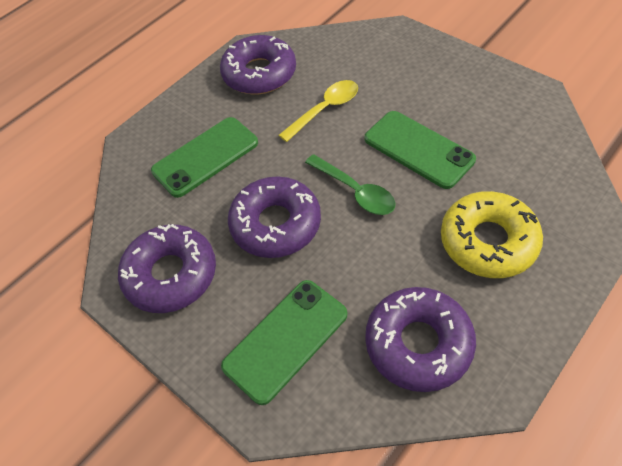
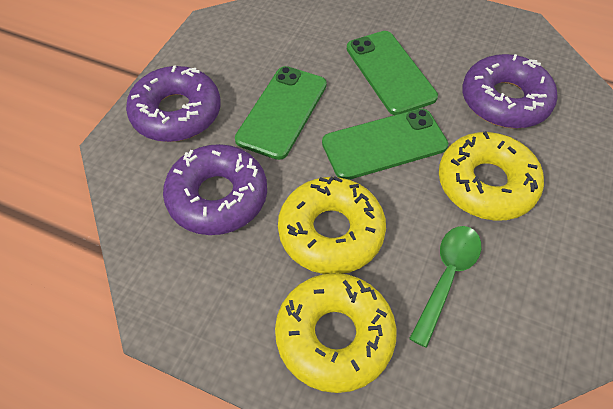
purple donut: 4 -> 3
yellow donut: 1 -> 3
yellow spoon: 1 -> 0

